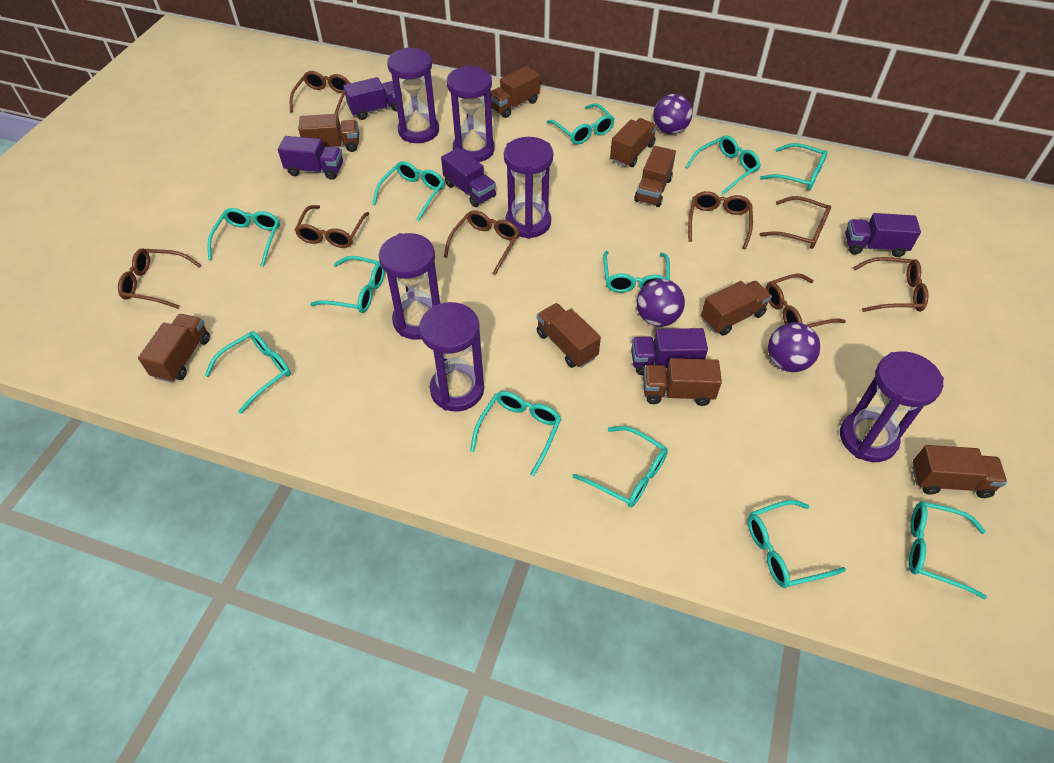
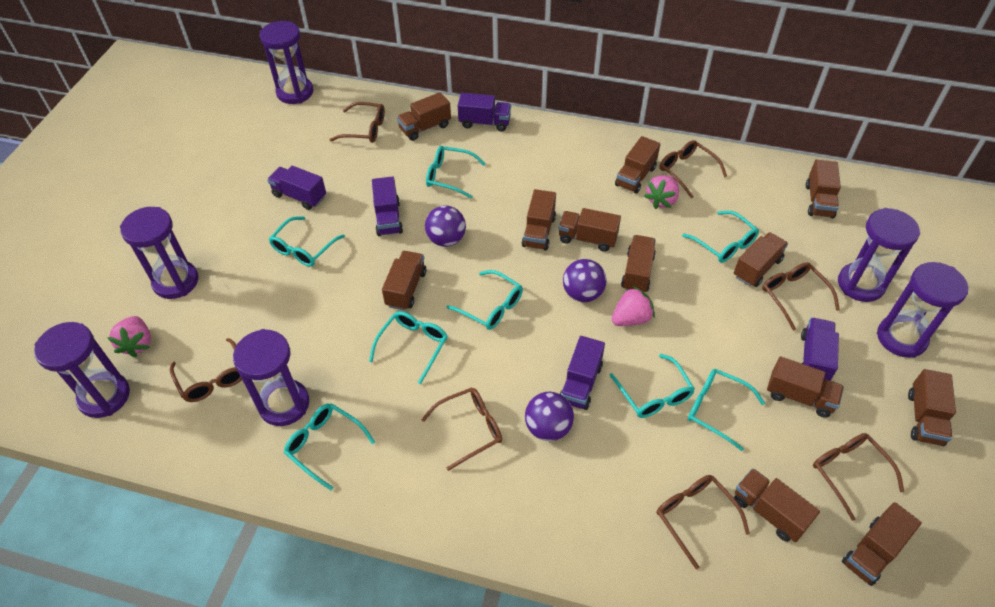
brown glasses: 8 -> 7
brown truck: 9 -> 12
pink strawberry: 0 -> 3
turquoise glasses: 12 -> 8

